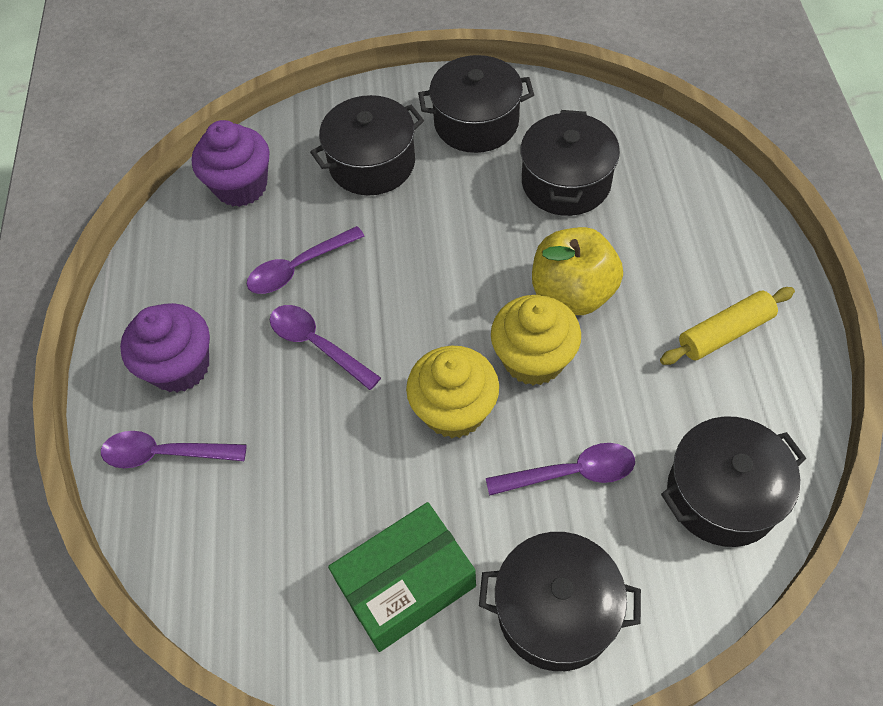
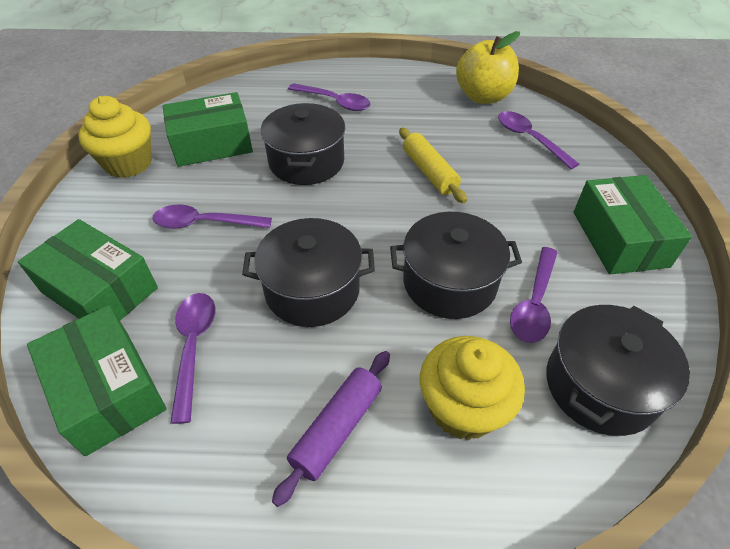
black pot: 5 -> 4
green box: 1 -> 4
purple cupcake: 2 -> 0
purple rolling pin: 0 -> 1
purple spoon: 4 -> 5

